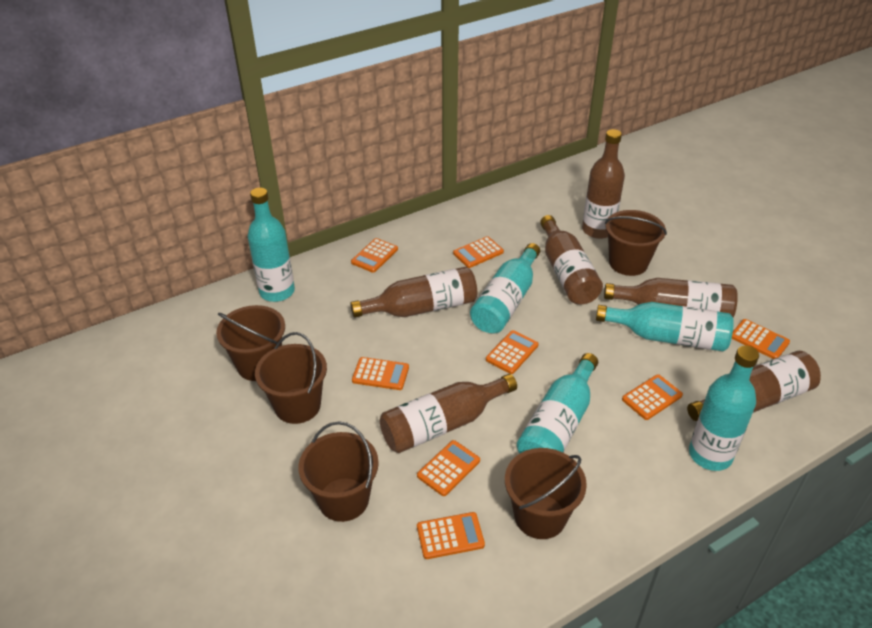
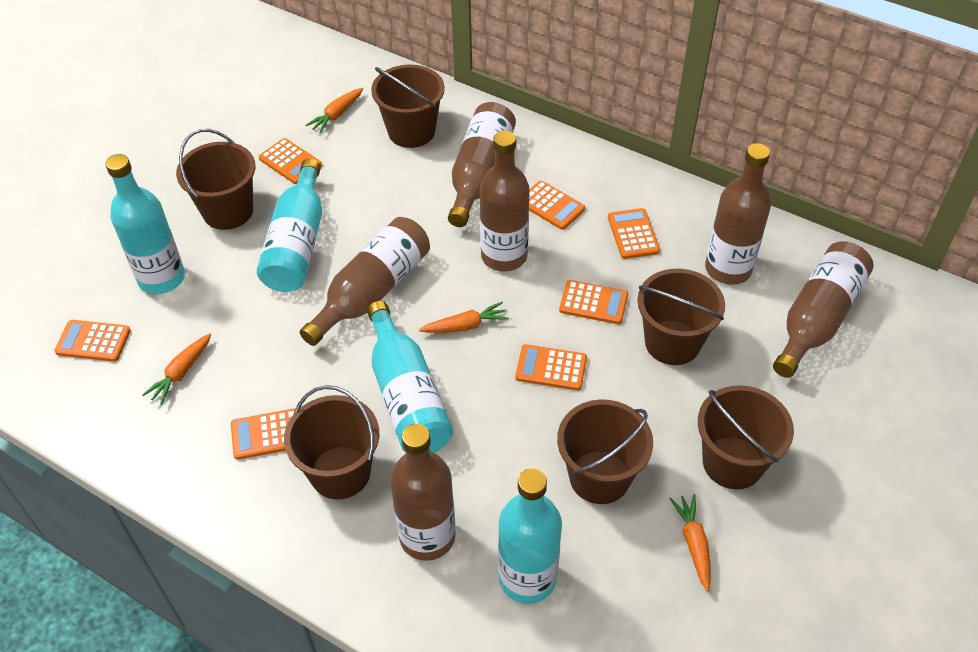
brown bucket: 5 -> 6
orange calculator: 8 -> 7
orange carrot: 0 -> 4
turquoise bottle: 5 -> 4

